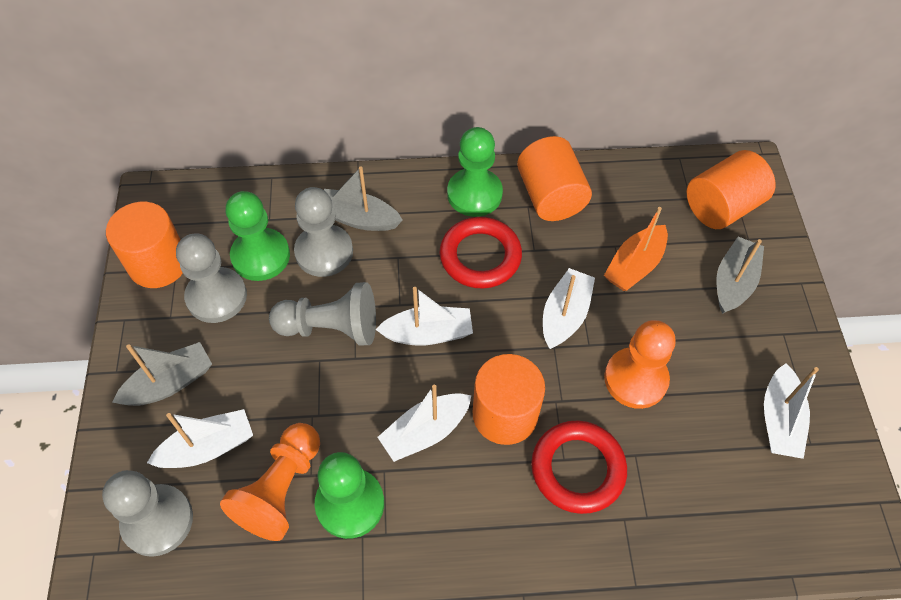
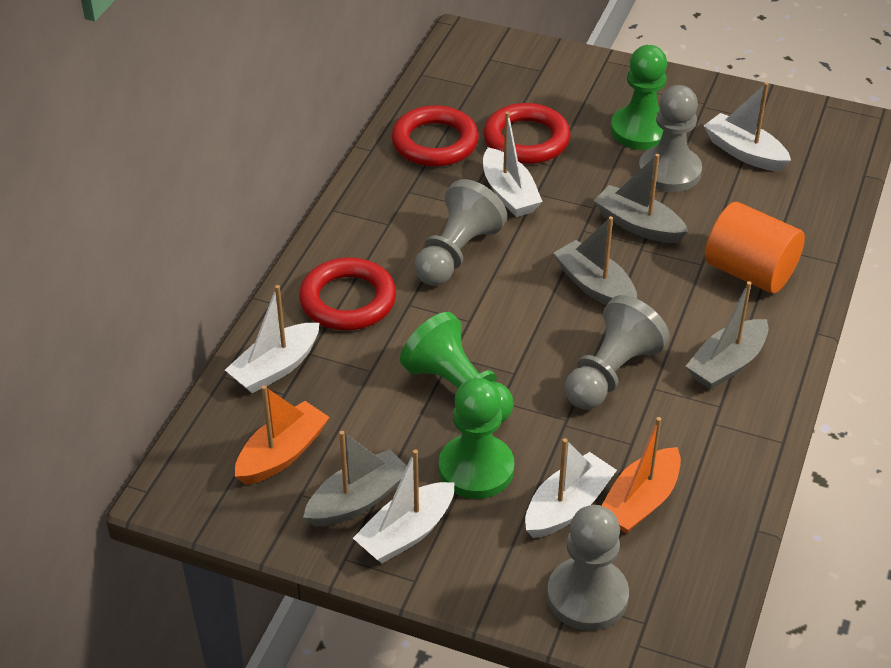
grey boat: 3 -> 4
orange boat: 1 -> 2
orange cylinder: 4 -> 1
orange pawn: 2 -> 0
red ring: 2 -> 3

